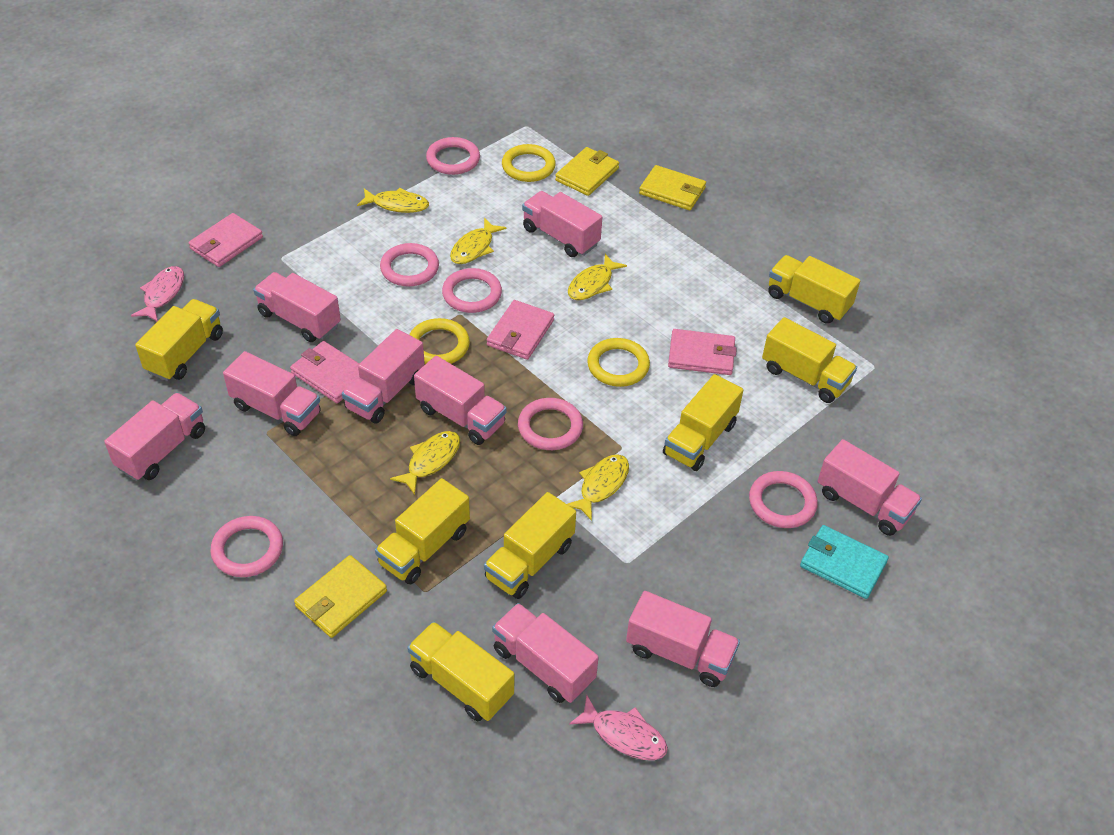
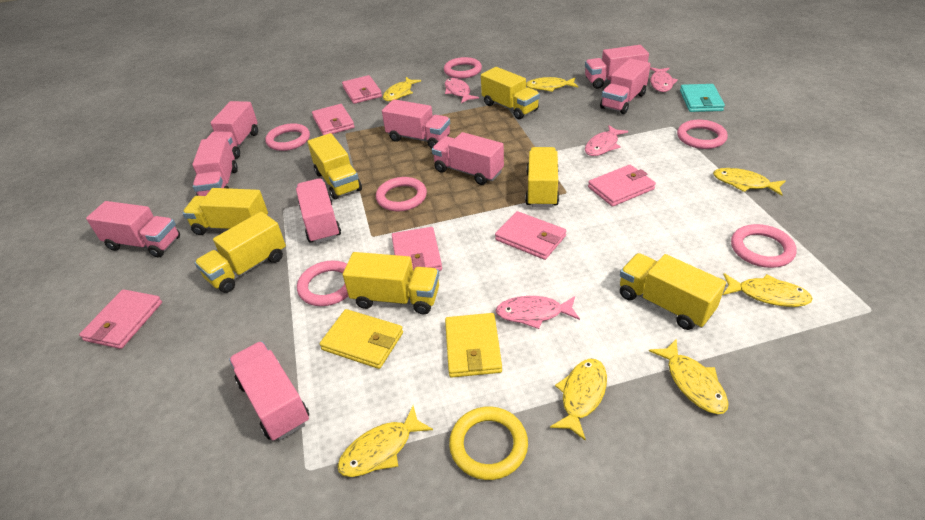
pink fish: 2 -> 4
pink wallet: 4 -> 6
yellow fish: 5 -> 7
yellow ring: 3 -> 1
yellow wallet: 3 -> 2

